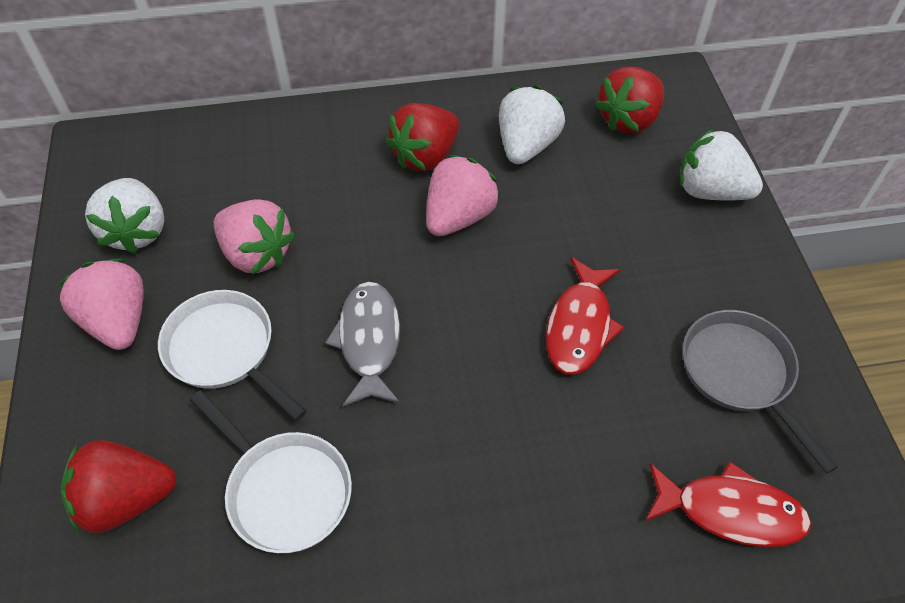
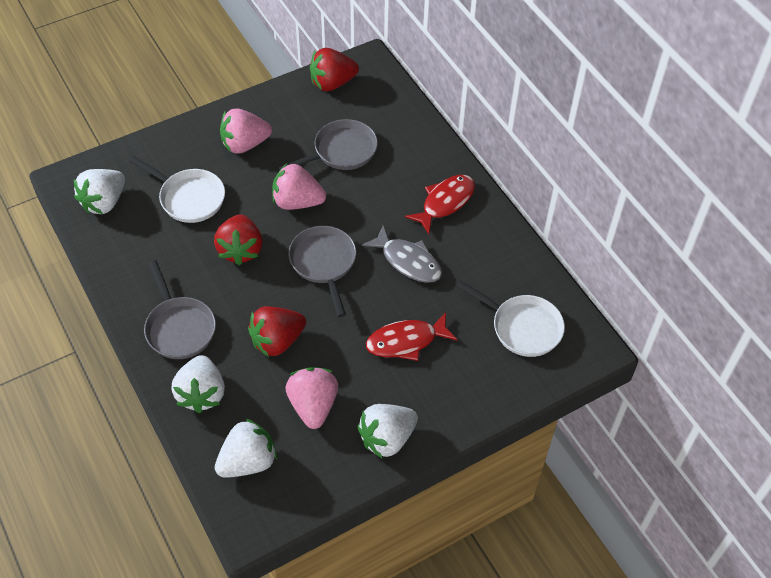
grey pan: 1 -> 3
white strawberry: 3 -> 4

